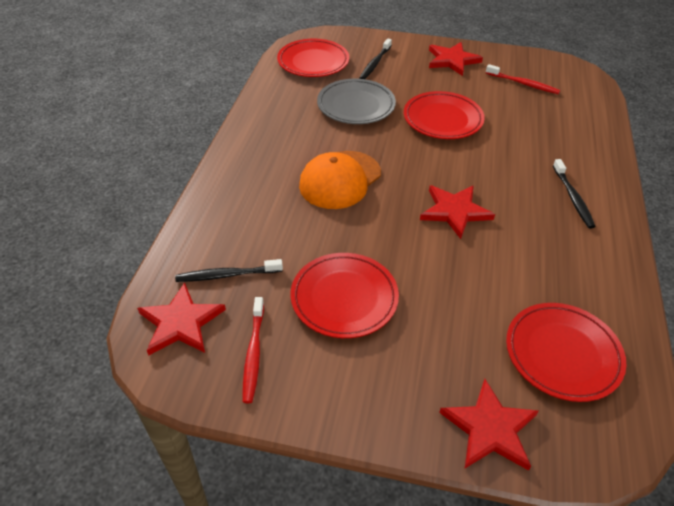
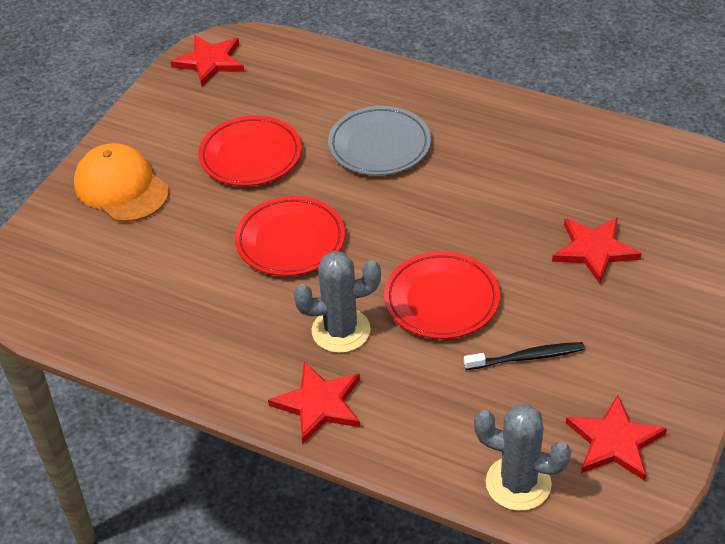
black toothbrush: 3 -> 1
grey cactus: 0 -> 2
red plate: 4 -> 3
red toothbrush: 2 -> 0

